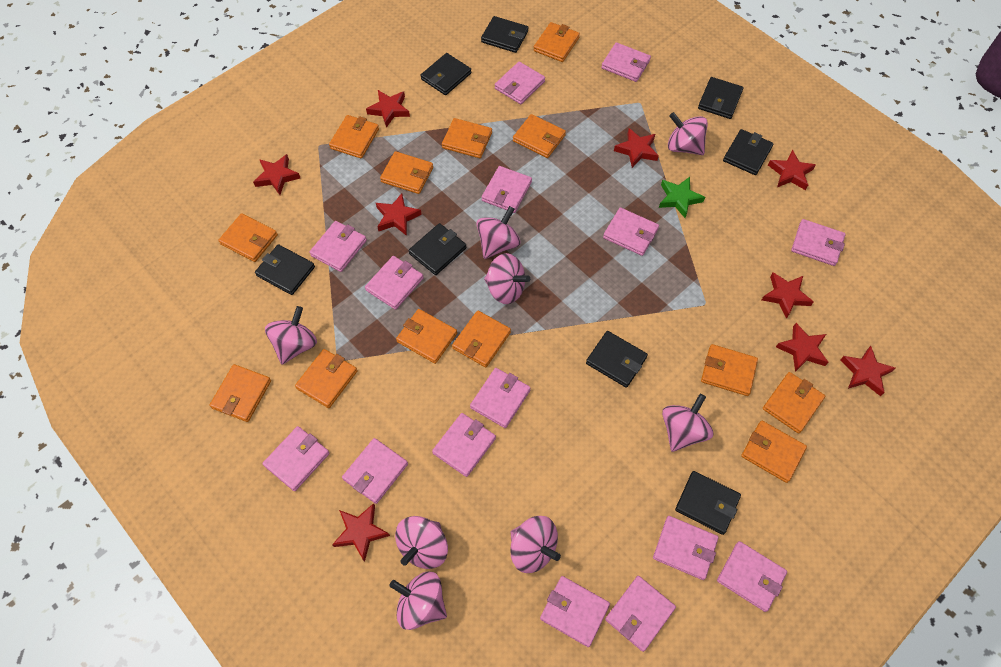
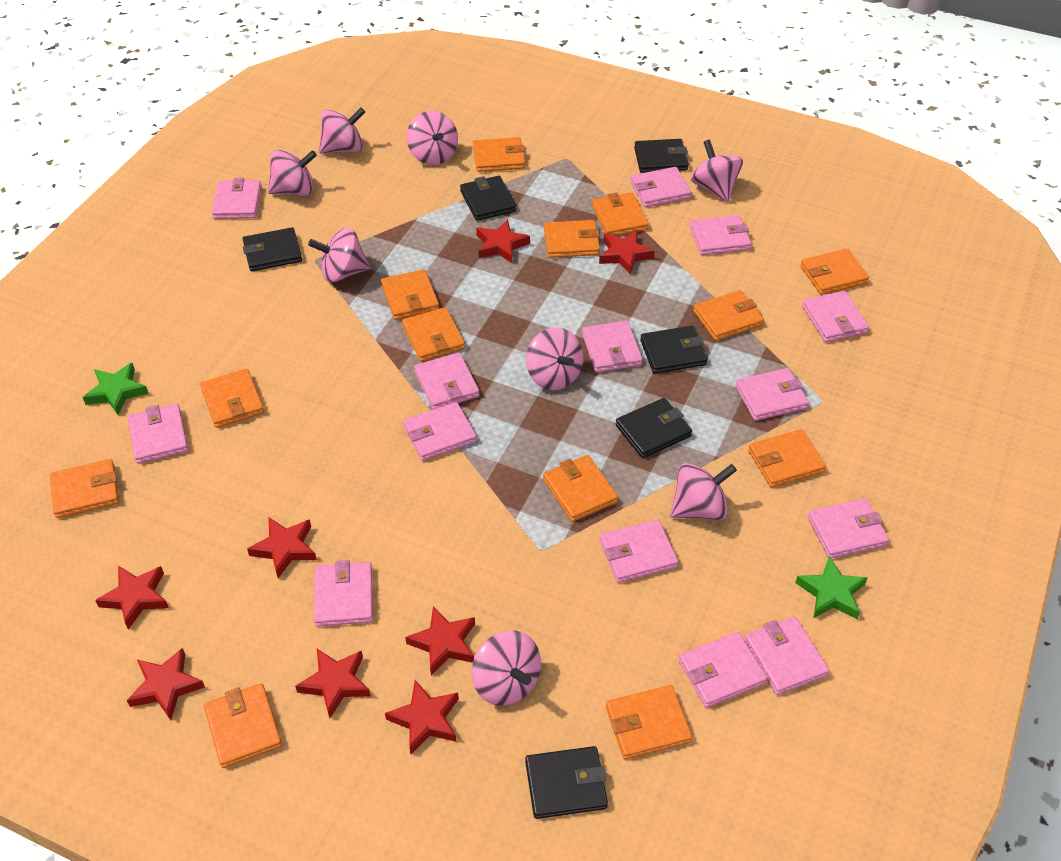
black wallet: 8 -> 6
green star: 1 -> 2
pink wallet: 15 -> 14
red star: 9 -> 8

